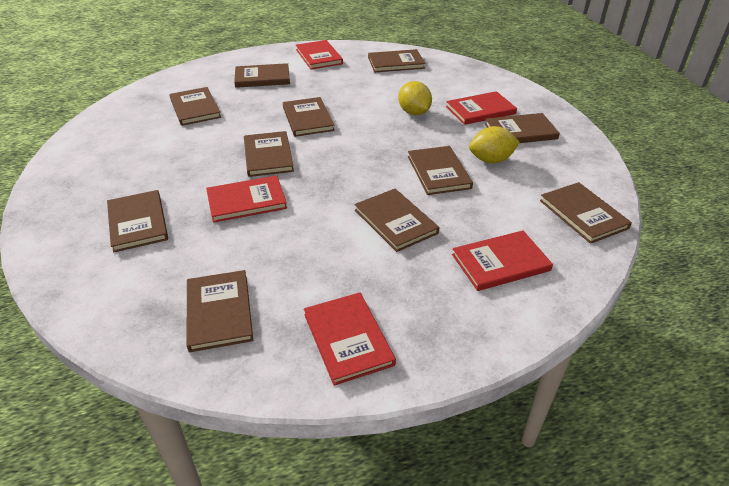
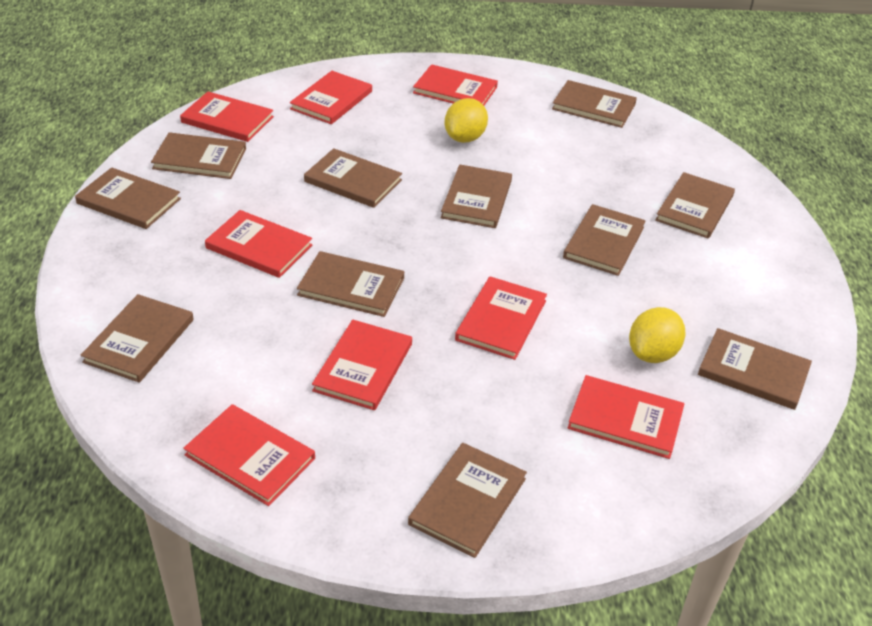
red book: 5 -> 8

